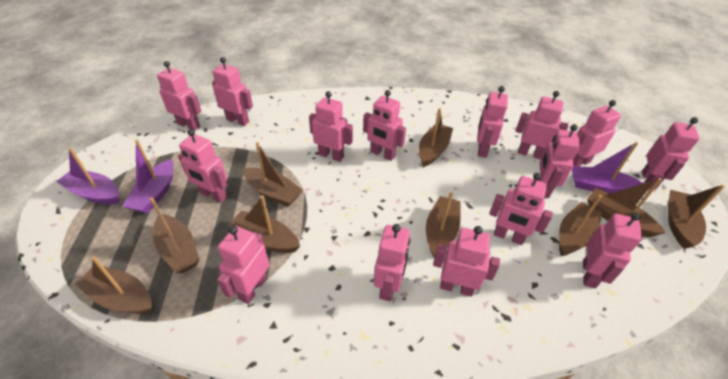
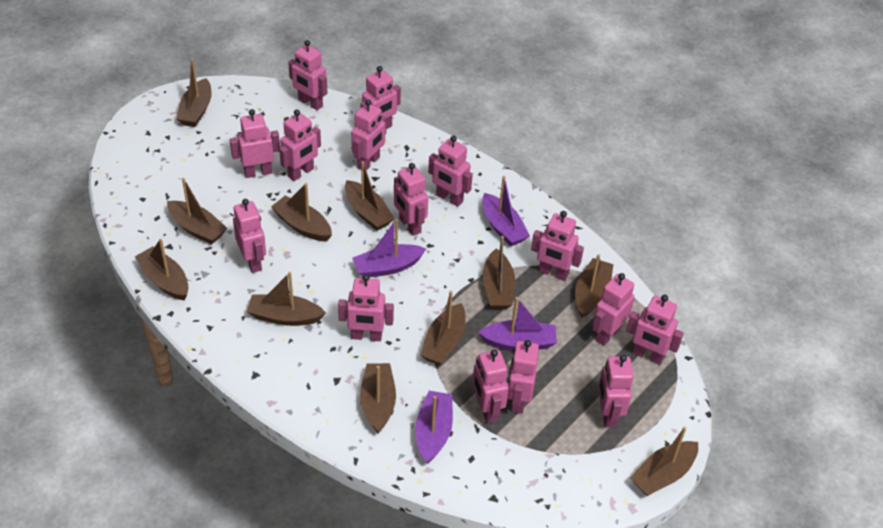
brown boat: 9 -> 11
purple boat: 3 -> 4

